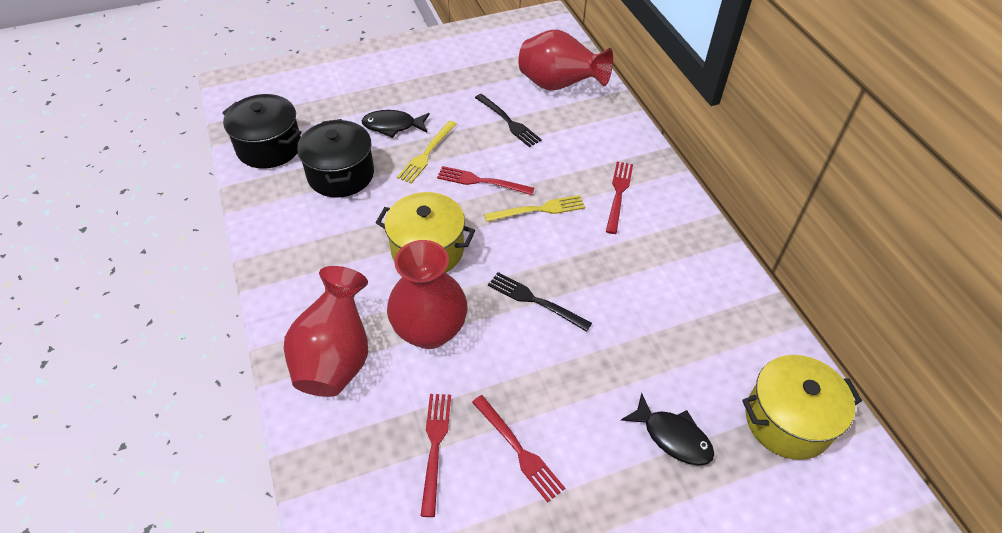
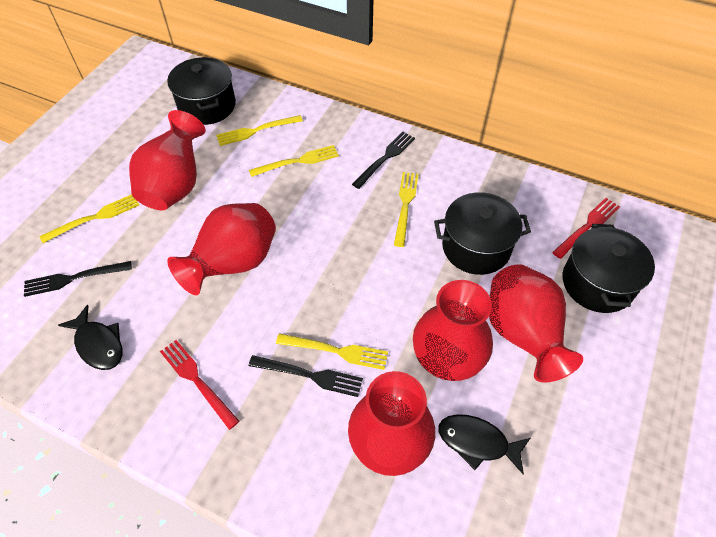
black fork: 2 -> 3
black pot: 2 -> 3
red fork: 4 -> 2
red vase: 3 -> 5
yellow fork: 2 -> 5
yellow pot: 2 -> 0

